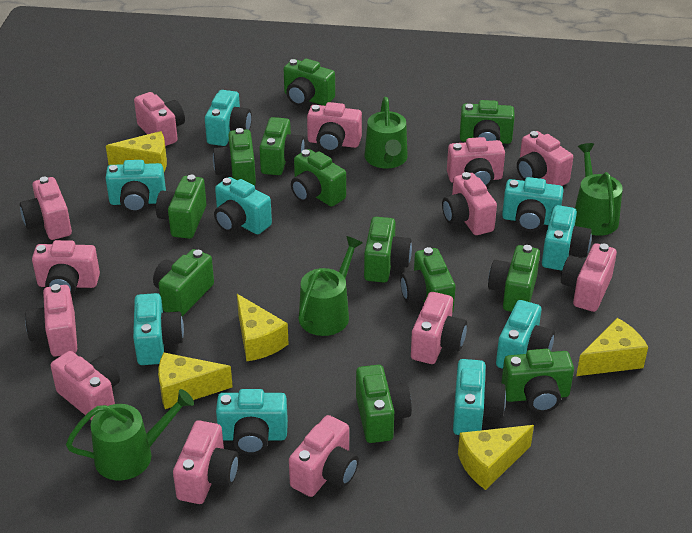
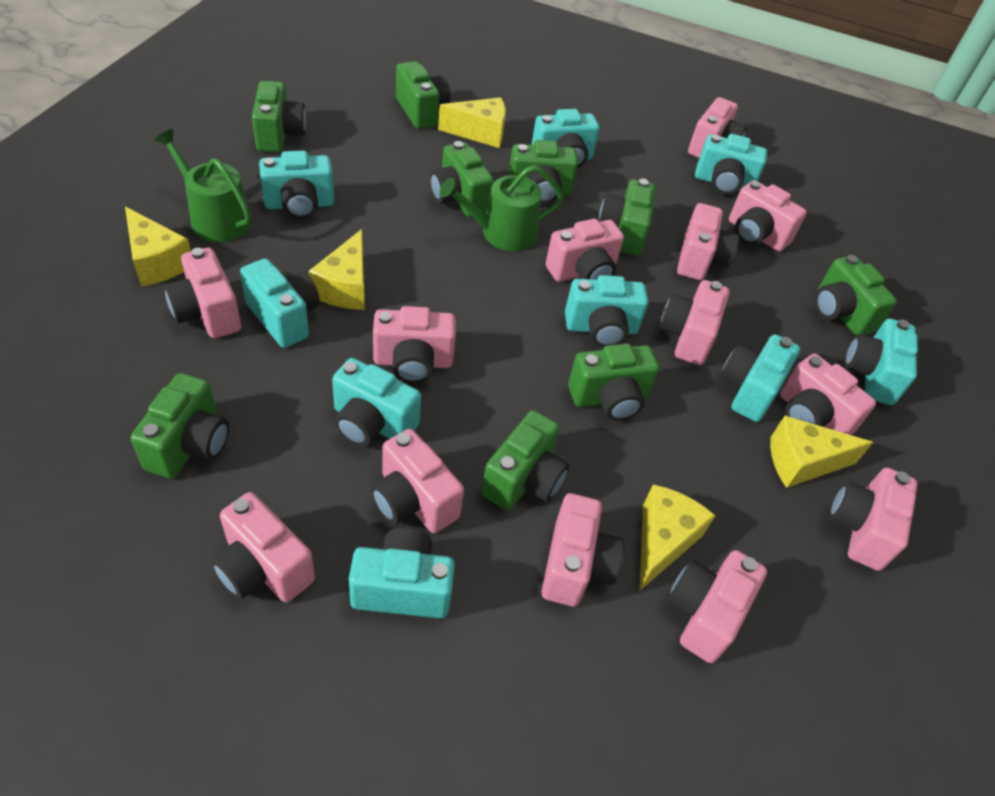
green camera: 12 -> 9
green watering can: 4 -> 2

